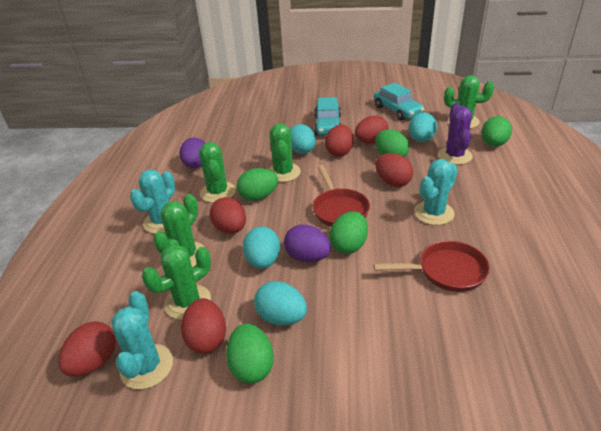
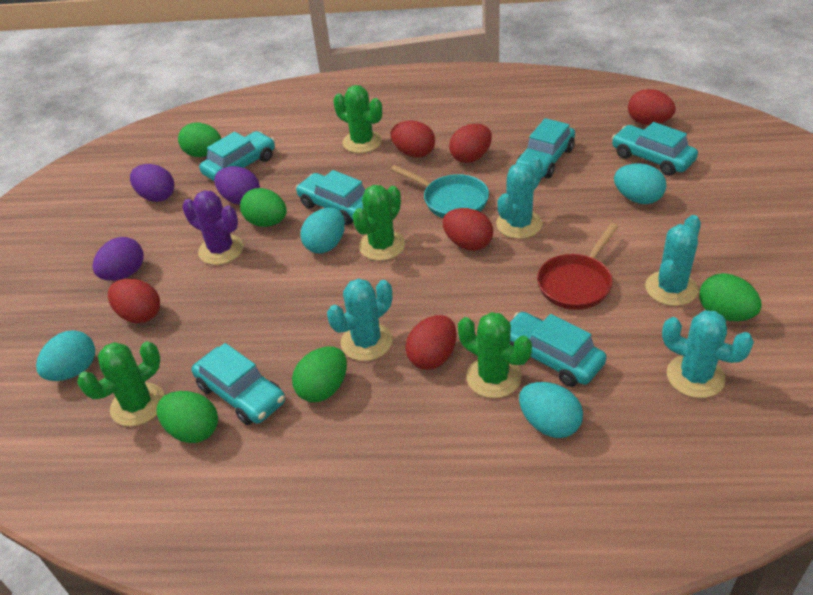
green cactus: 5 -> 4
purple egg: 2 -> 3
red pan: 2 -> 1
turquoise cactus: 3 -> 4
turquoise car: 2 -> 6
turquoise pan: 0 -> 1

